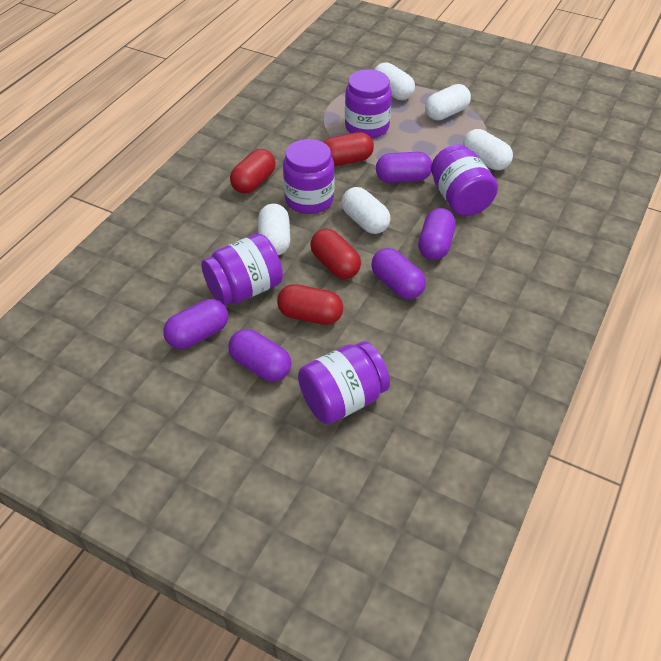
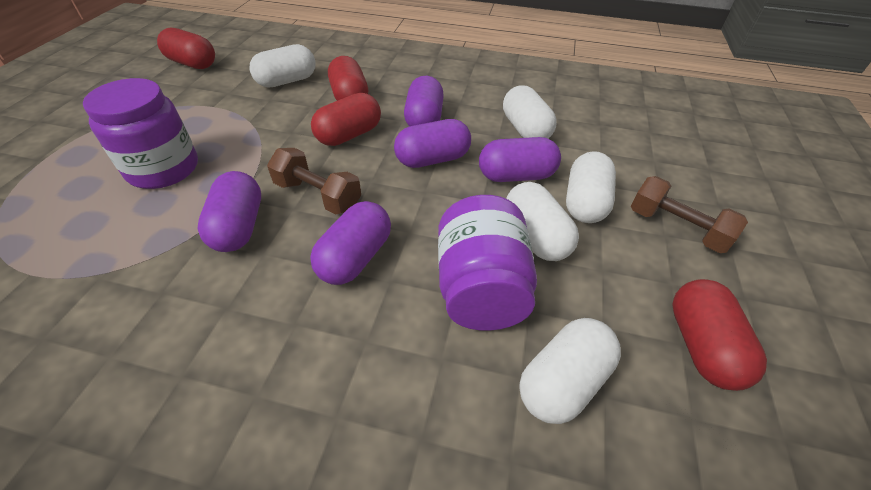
brown dumbbell: 0 -> 2
purple jar: 5 -> 2

